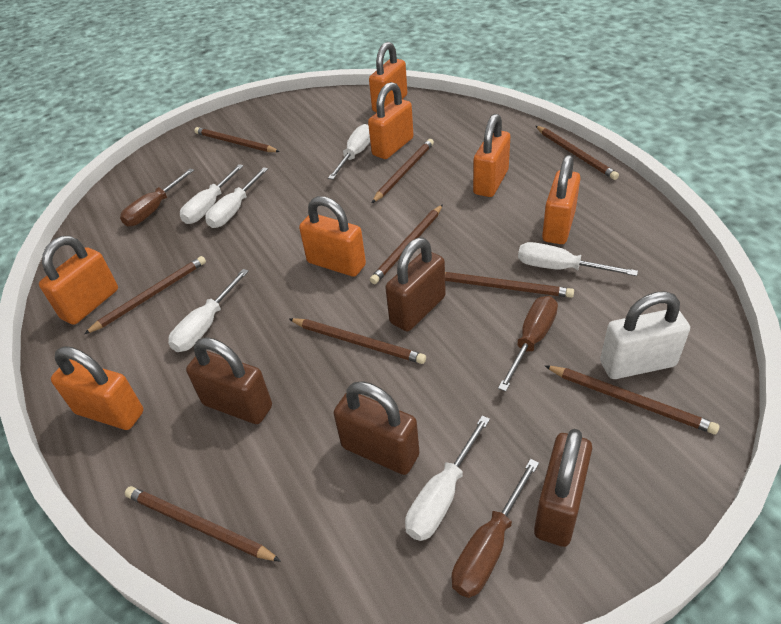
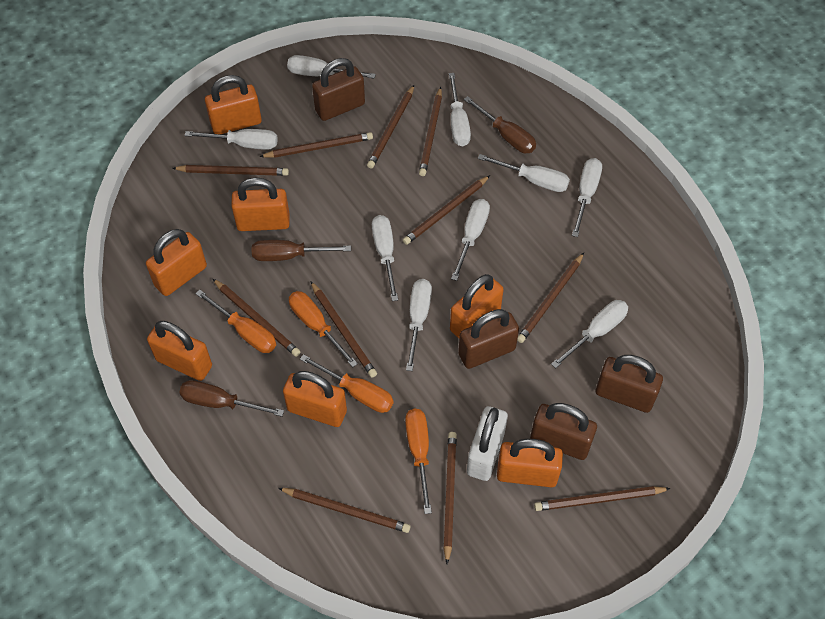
brown pencil: 9 -> 11
orange screwdriver: 0 -> 4
white screwdriver: 6 -> 9

